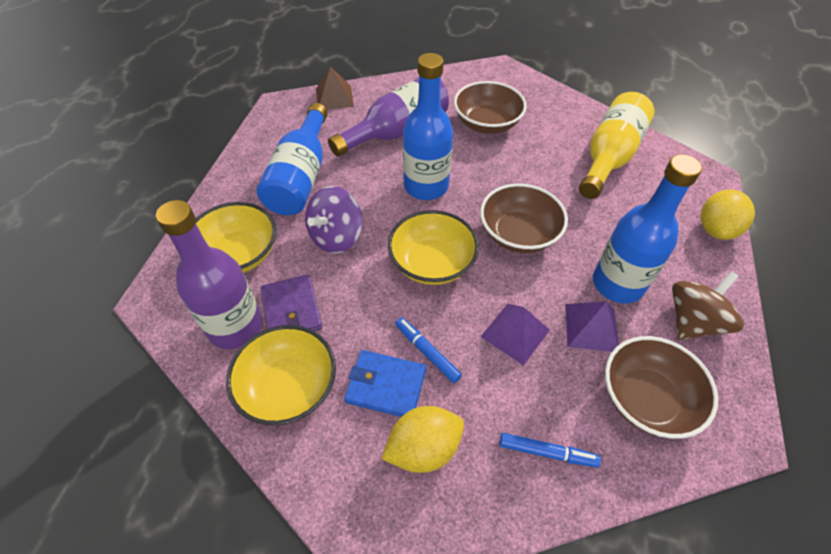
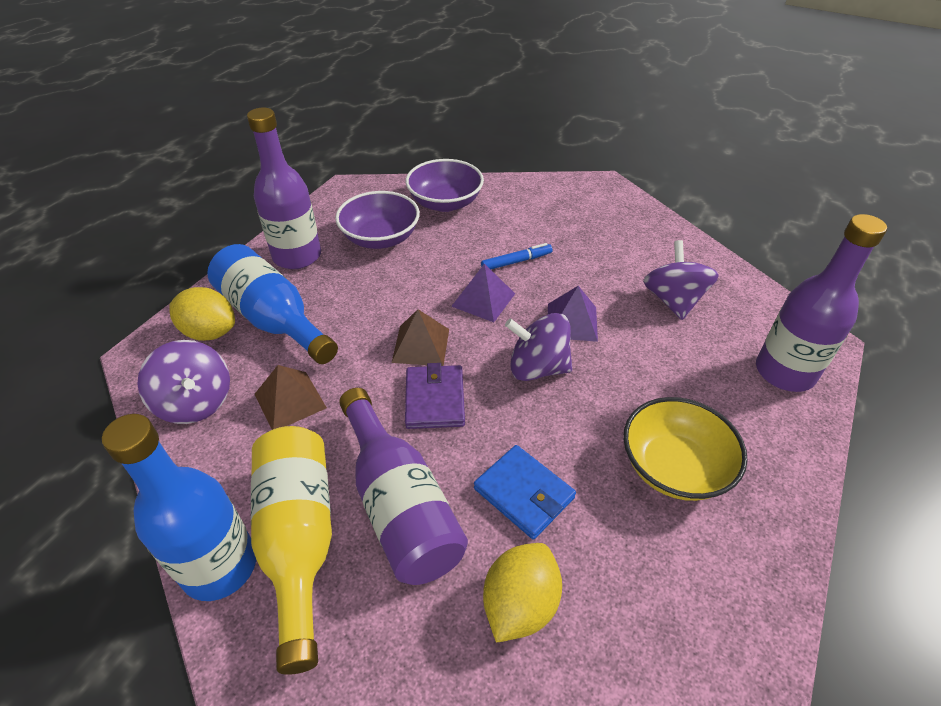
blue bottle: 3 -> 2
blue marker: 2 -> 1
brown bowl: 3 -> 0
brown pyramid: 1 -> 2
brown spinning top: 1 -> 0
purple bottle: 2 -> 3
purple bowl: 0 -> 2
purple spinning top: 1 -> 3
yellow bowl: 3 -> 1

